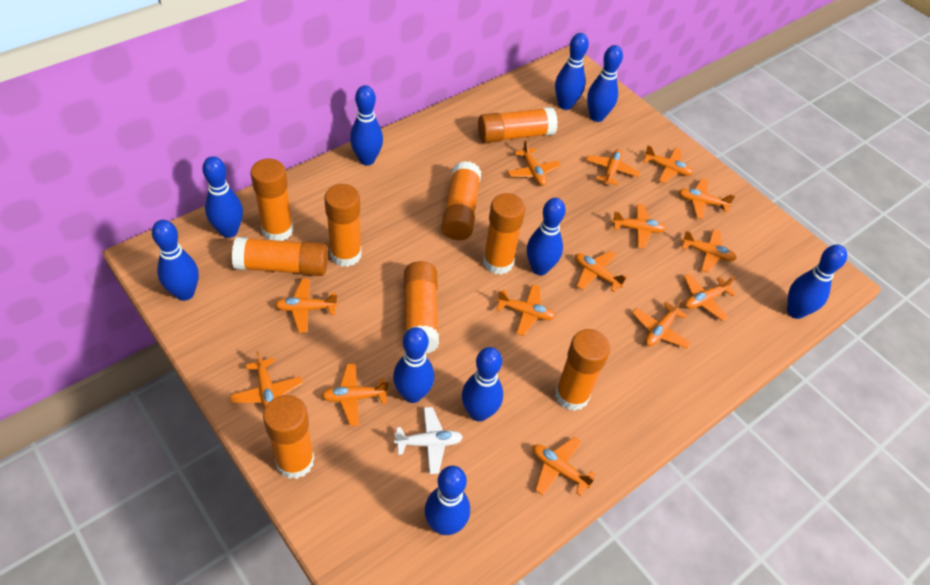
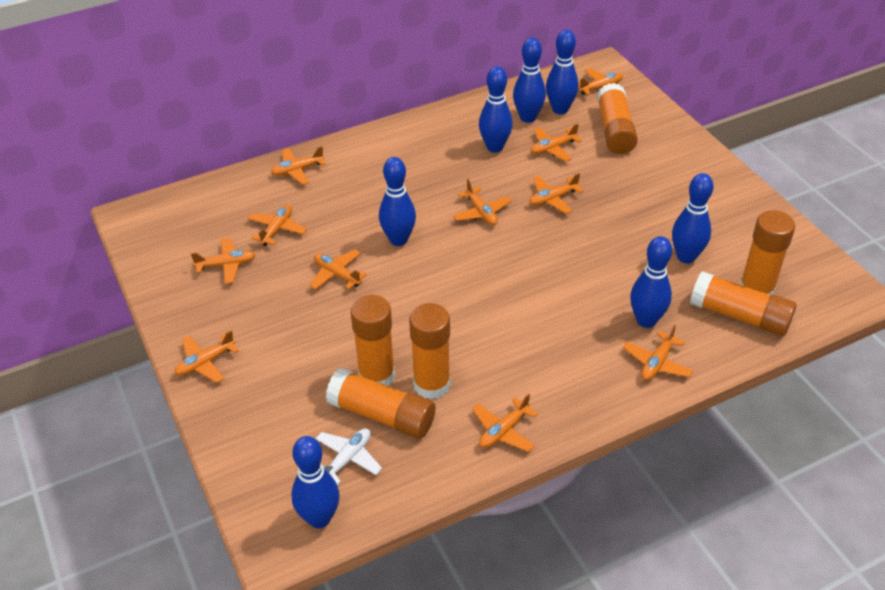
blue bowling pin: 10 -> 7
orange glue stick: 9 -> 6
orange plane: 14 -> 11

